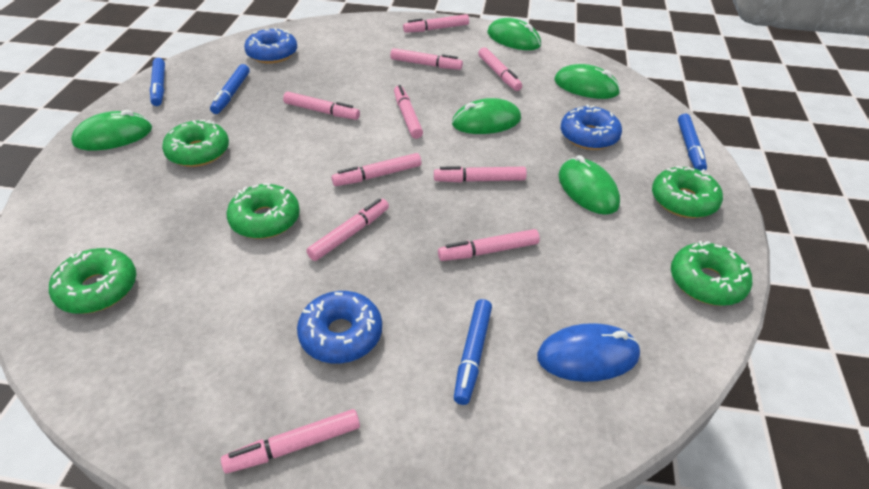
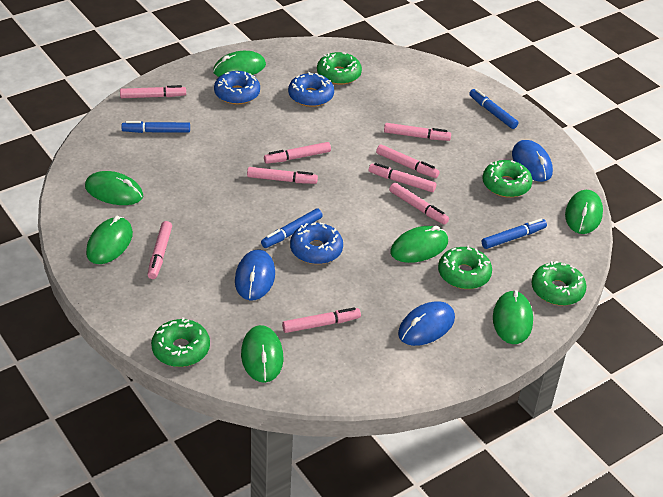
blue mouse: 1 -> 3
green mouse: 5 -> 7
pink marker: 10 -> 9

